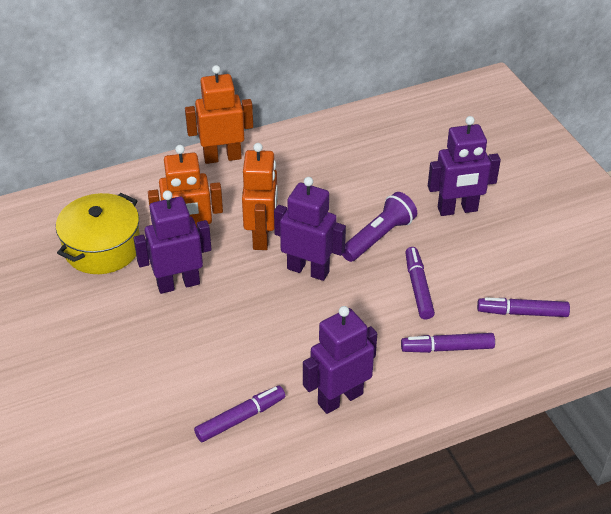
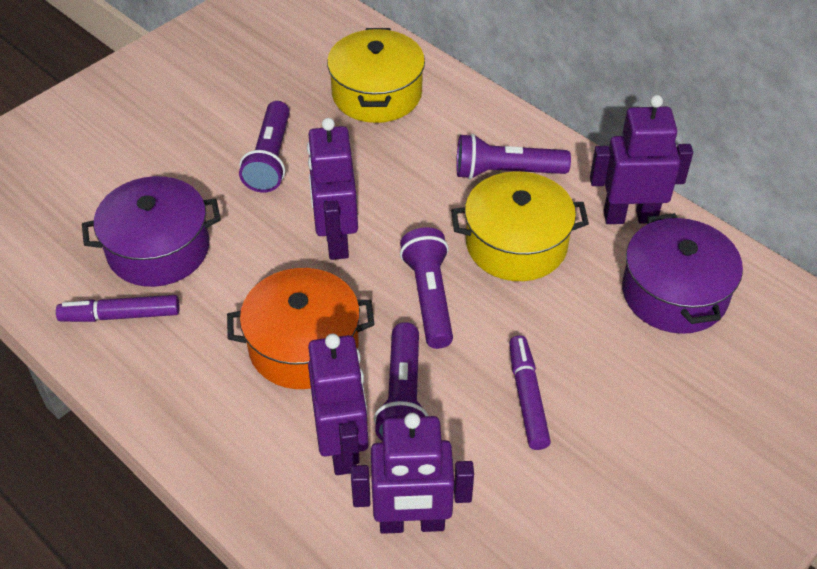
orange pot: 0 -> 1
orange robot: 3 -> 0
purple flashlight: 1 -> 4
purple marker: 4 -> 2
purple pot: 0 -> 2
yellow pot: 1 -> 2

